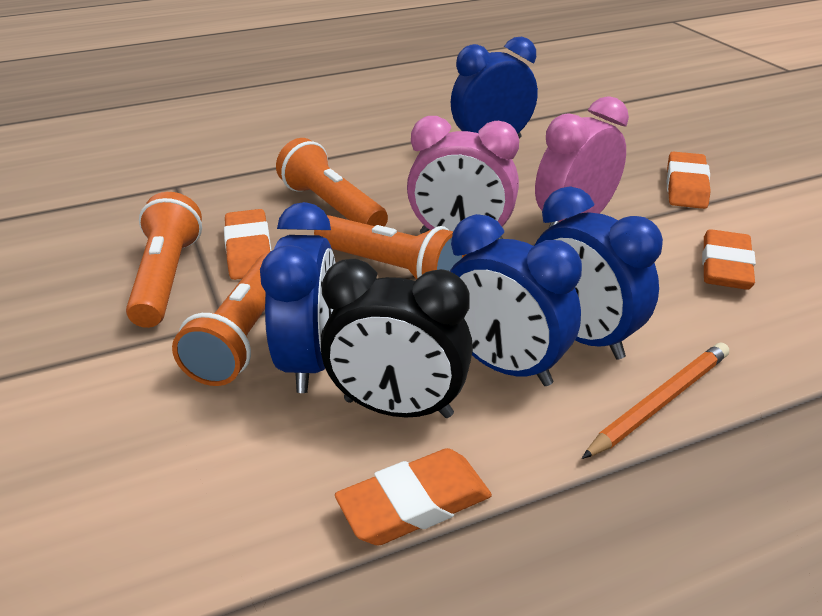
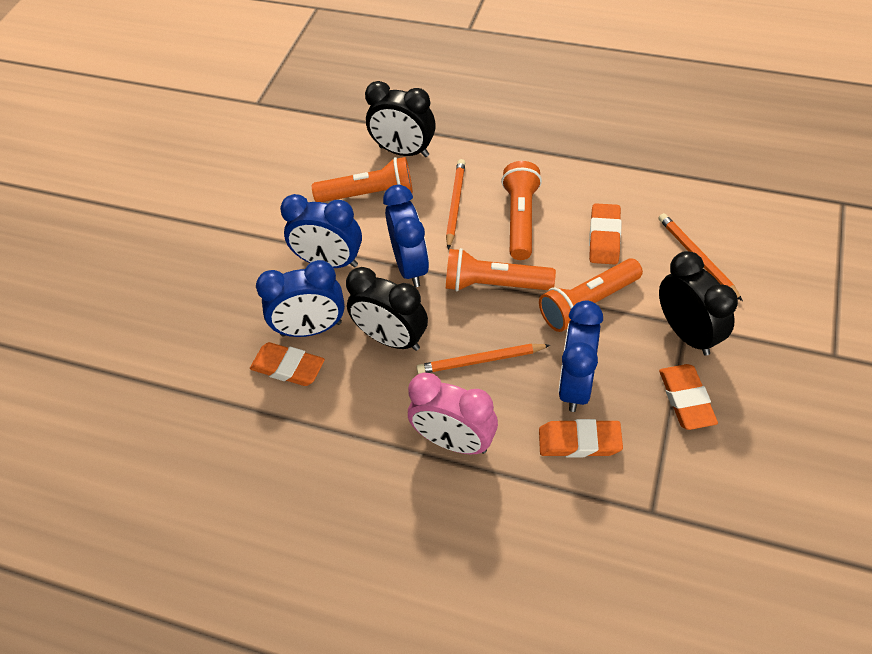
black clock: 1 -> 3
orange pencil: 1 -> 3
pink clock: 2 -> 1

